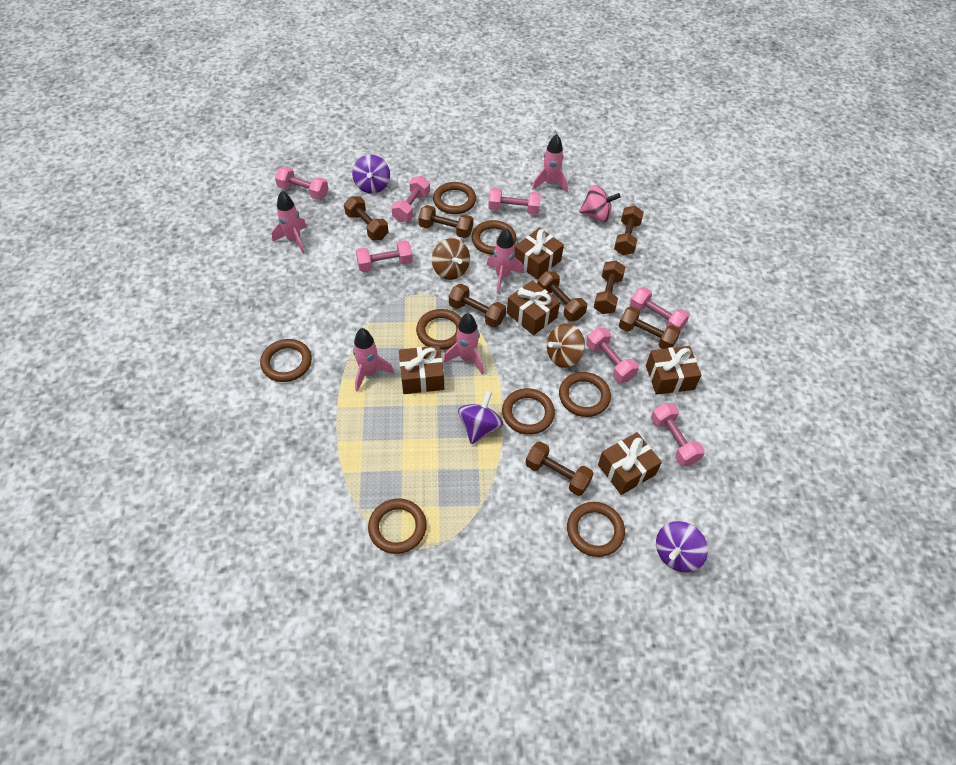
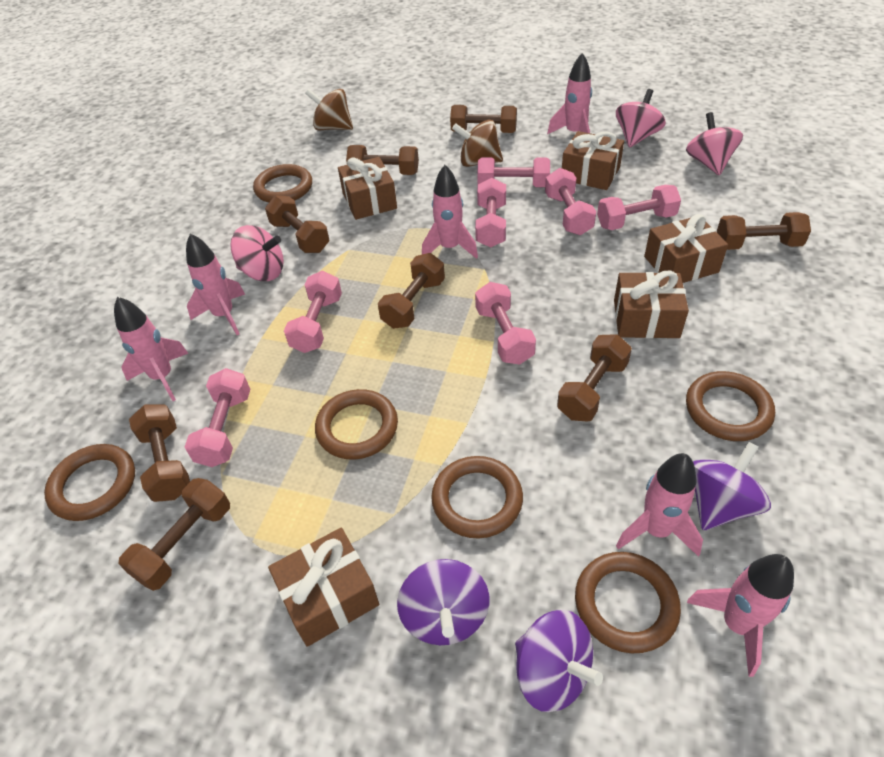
brown ring: 8 -> 6
pink rocket: 5 -> 6
pink spinning top: 1 -> 3

